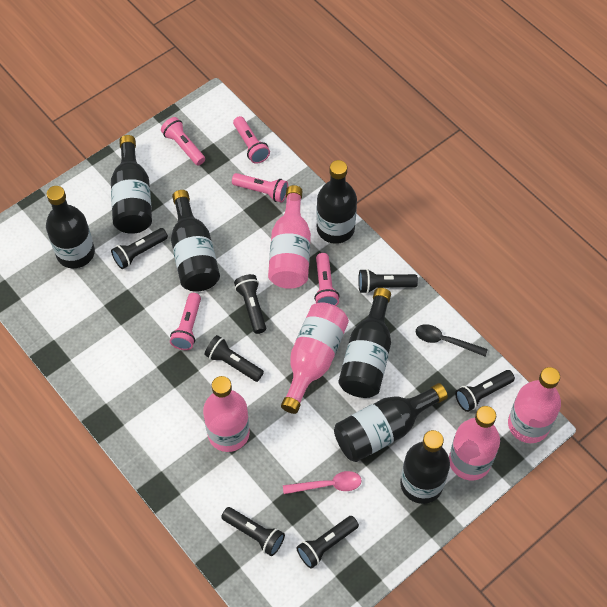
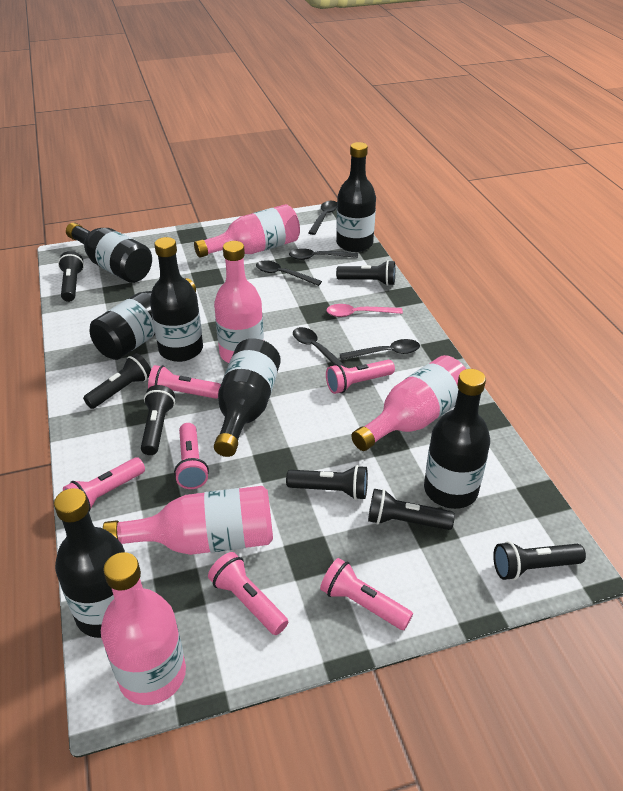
black spoon: 1 -> 5
pink flashlight: 5 -> 6

